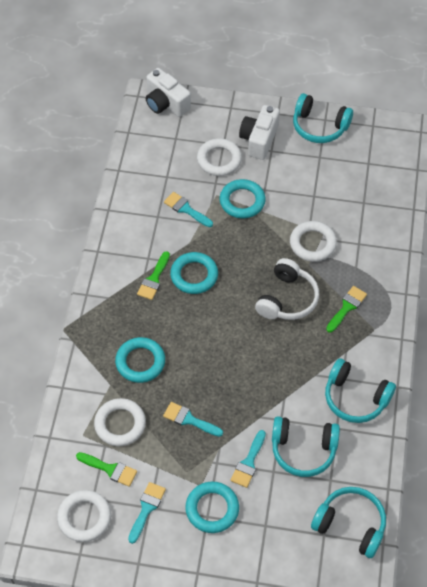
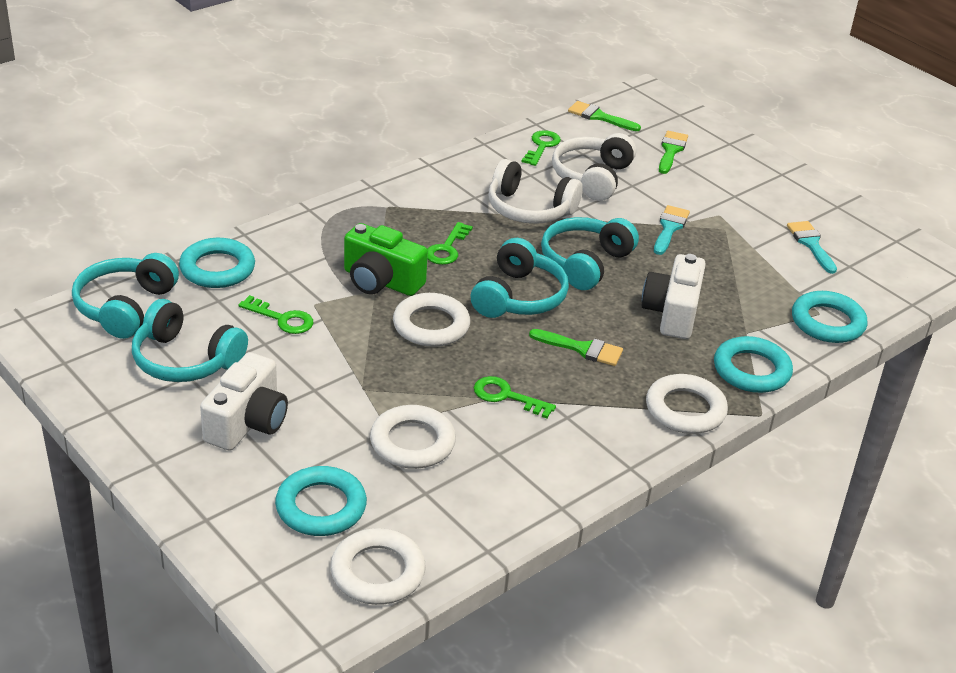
green camera: 0 -> 1
green key: 0 -> 4
turquoise brush: 4 -> 2
white headphones: 1 -> 2

